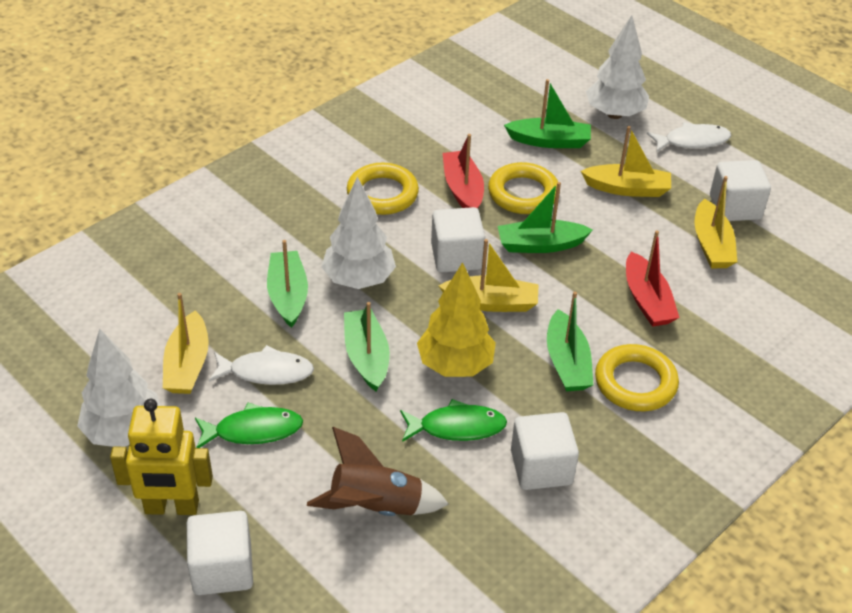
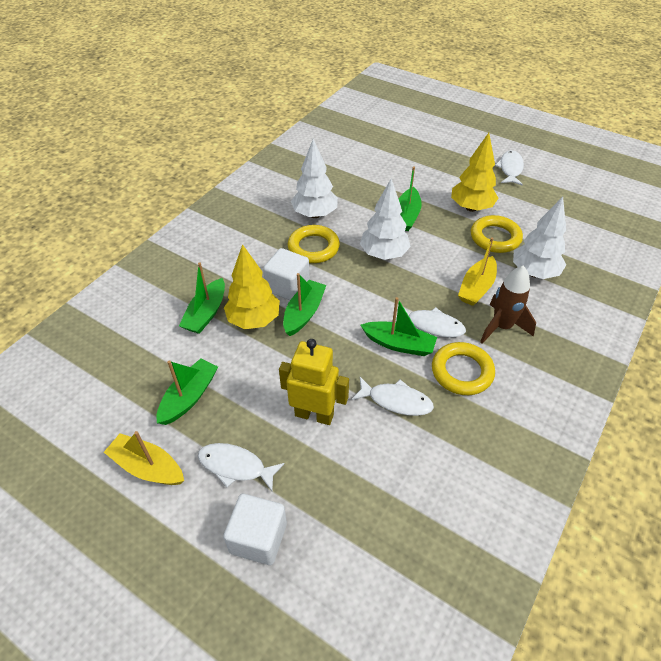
green fish: 2 -> 0
red boat: 2 -> 0
white cube: 4 -> 2
white fish: 2 -> 4
yellow boat: 4 -> 2
yellow tree: 1 -> 2

